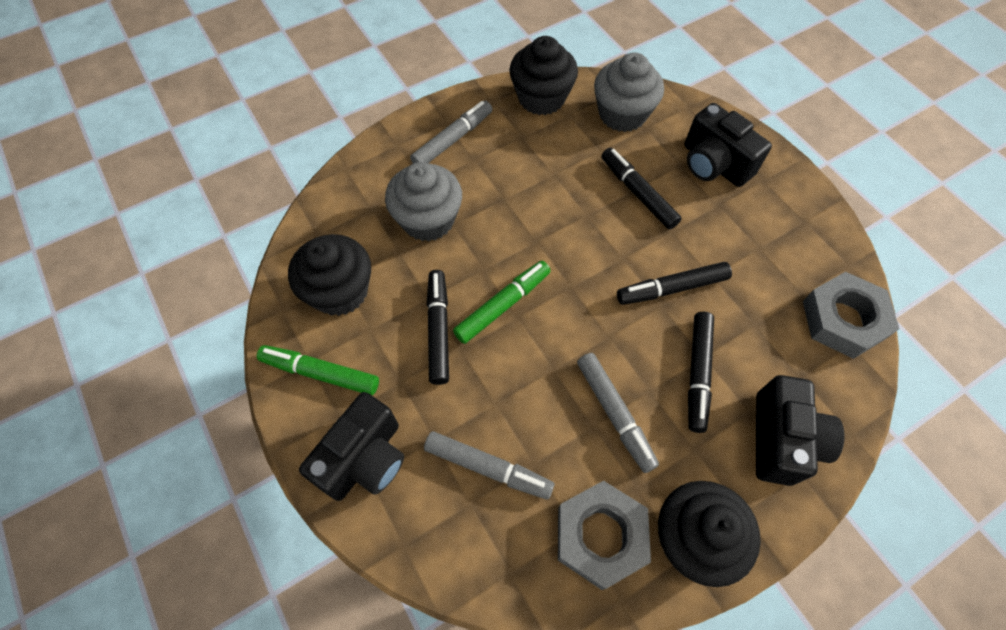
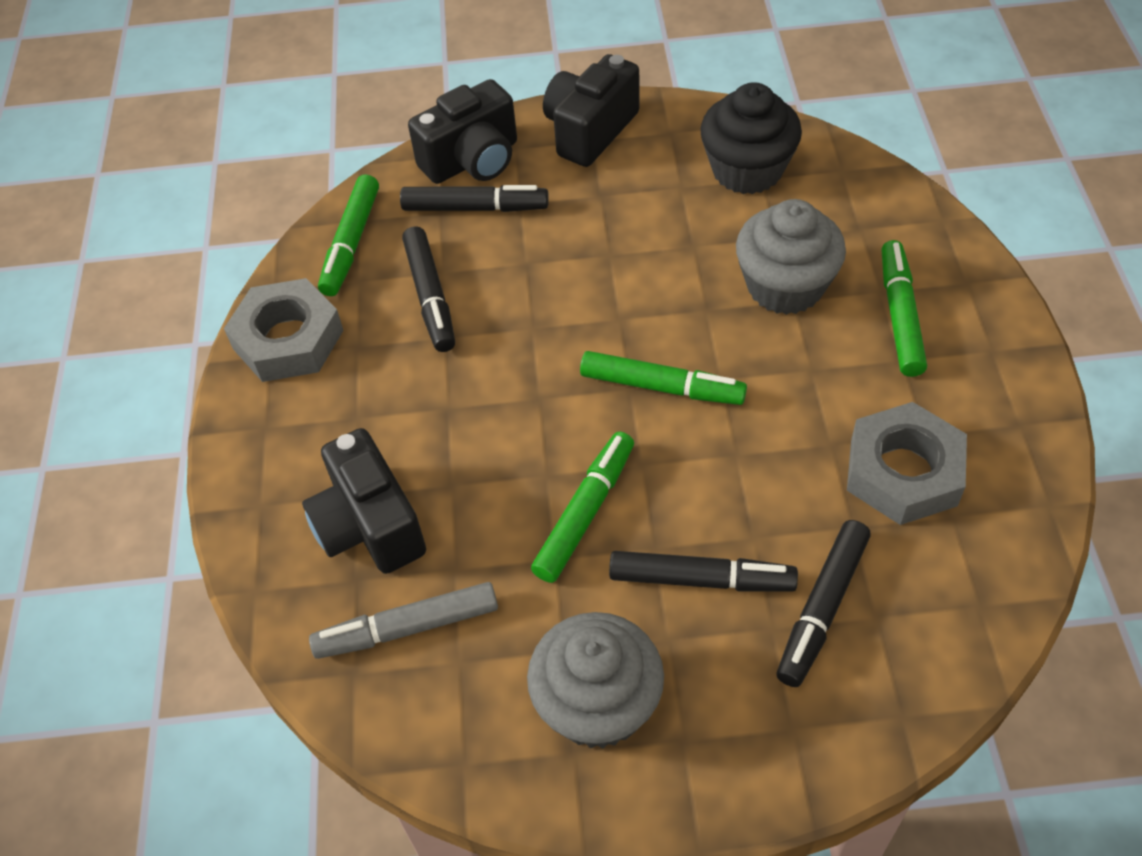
black cupcake: 3 -> 1
green marker: 2 -> 4
grey marker: 3 -> 1

